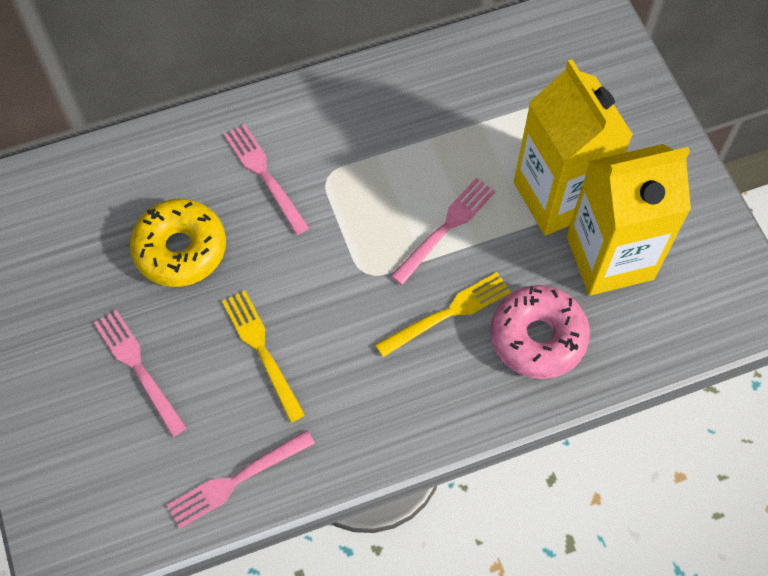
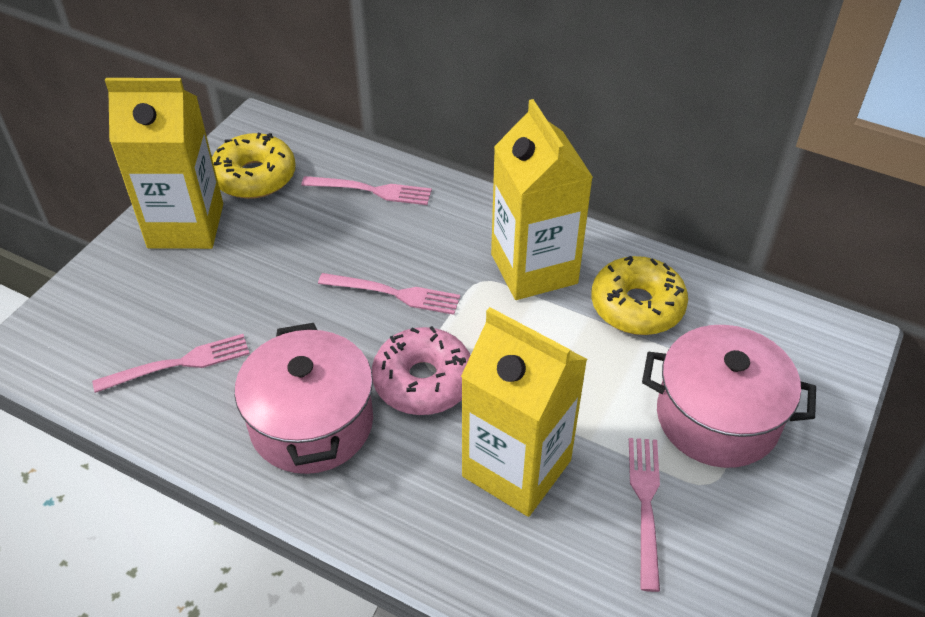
pink pot: 0 -> 2
yellow carton: 2 -> 3
yellow donut: 1 -> 2
yellow fork: 2 -> 0

